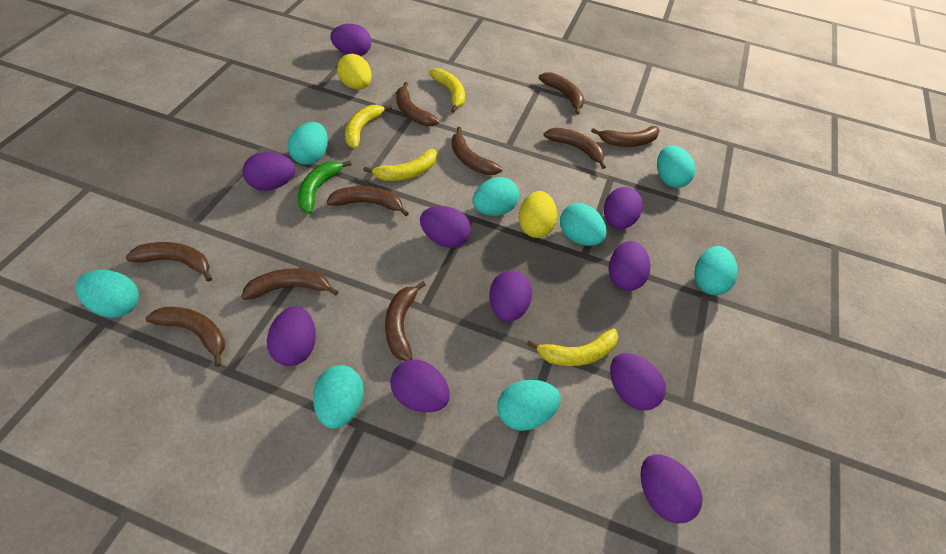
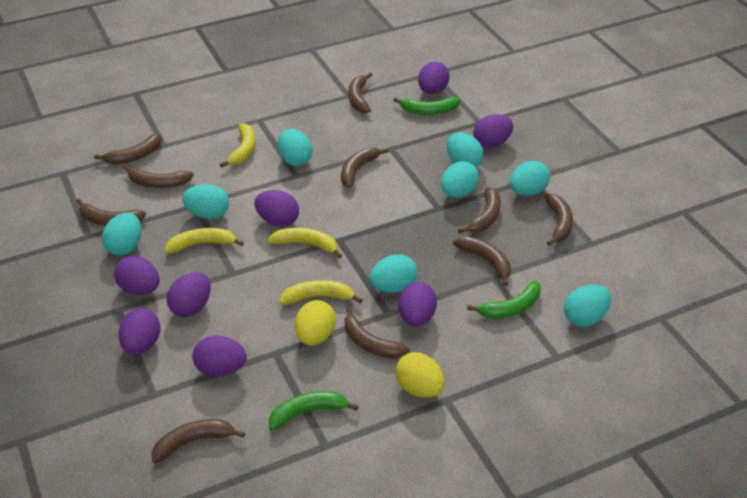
green banana: 1 -> 3
purple egg: 10 -> 8

